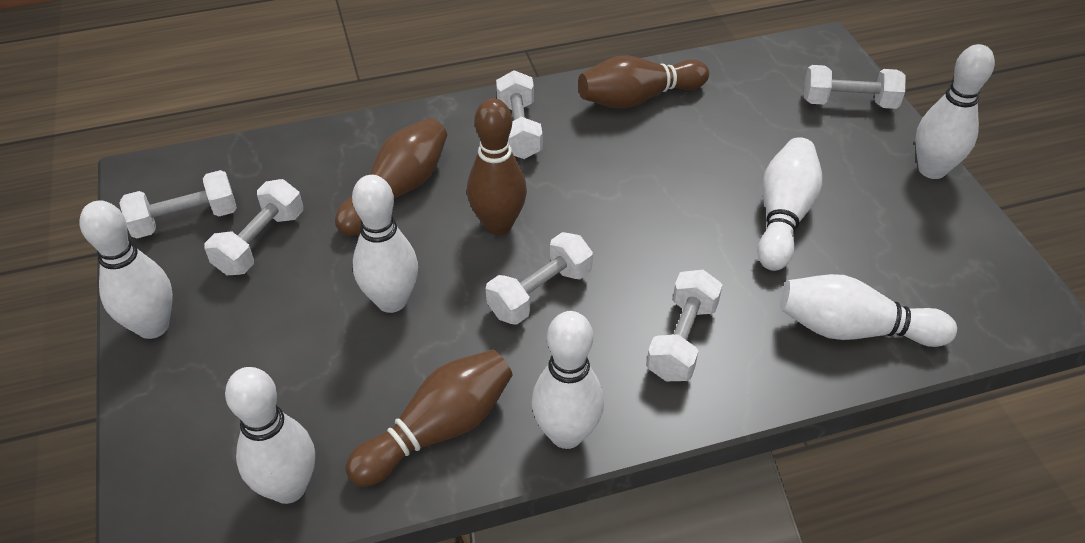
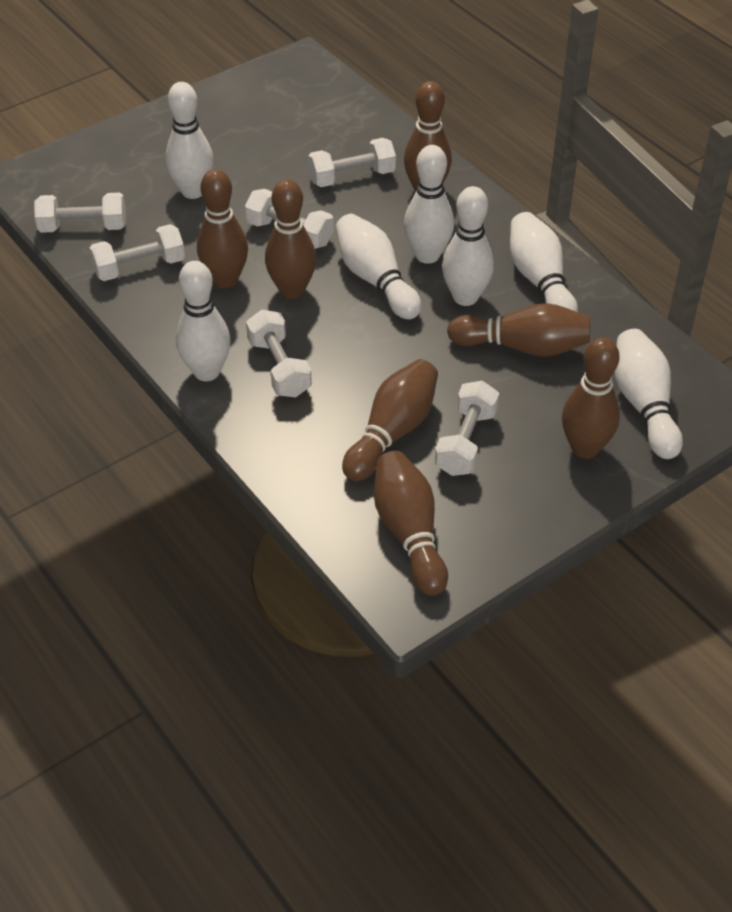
brown bowling pin: 4 -> 7

